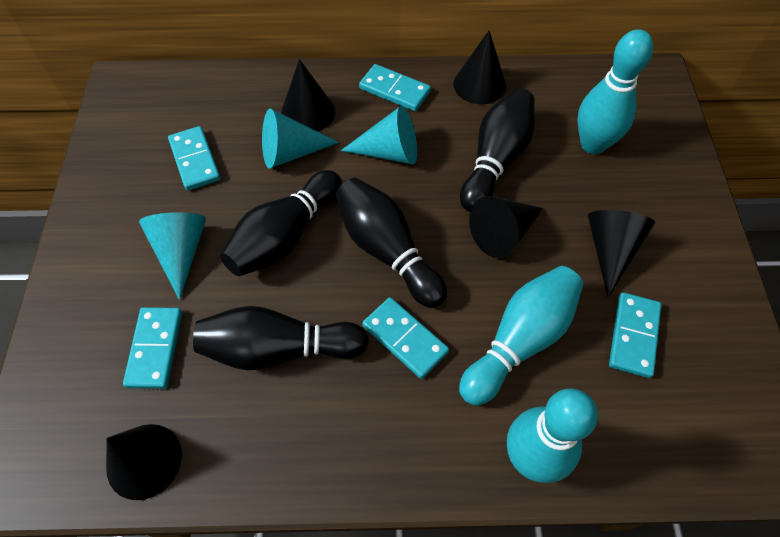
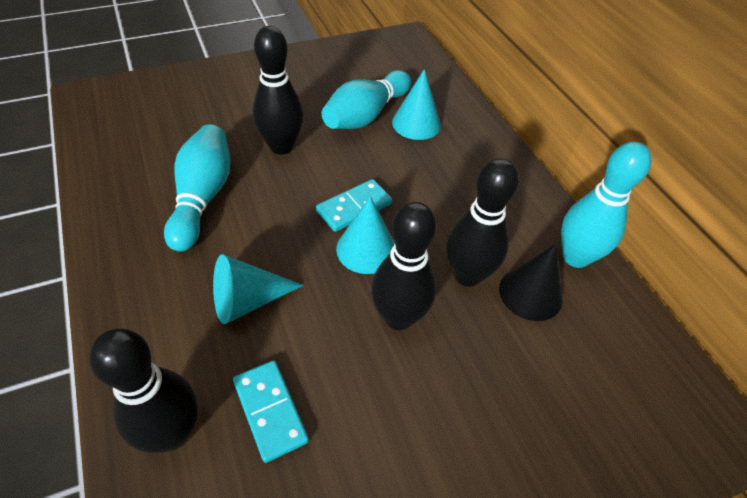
black cone: 5 -> 1
turquoise domino: 5 -> 2

